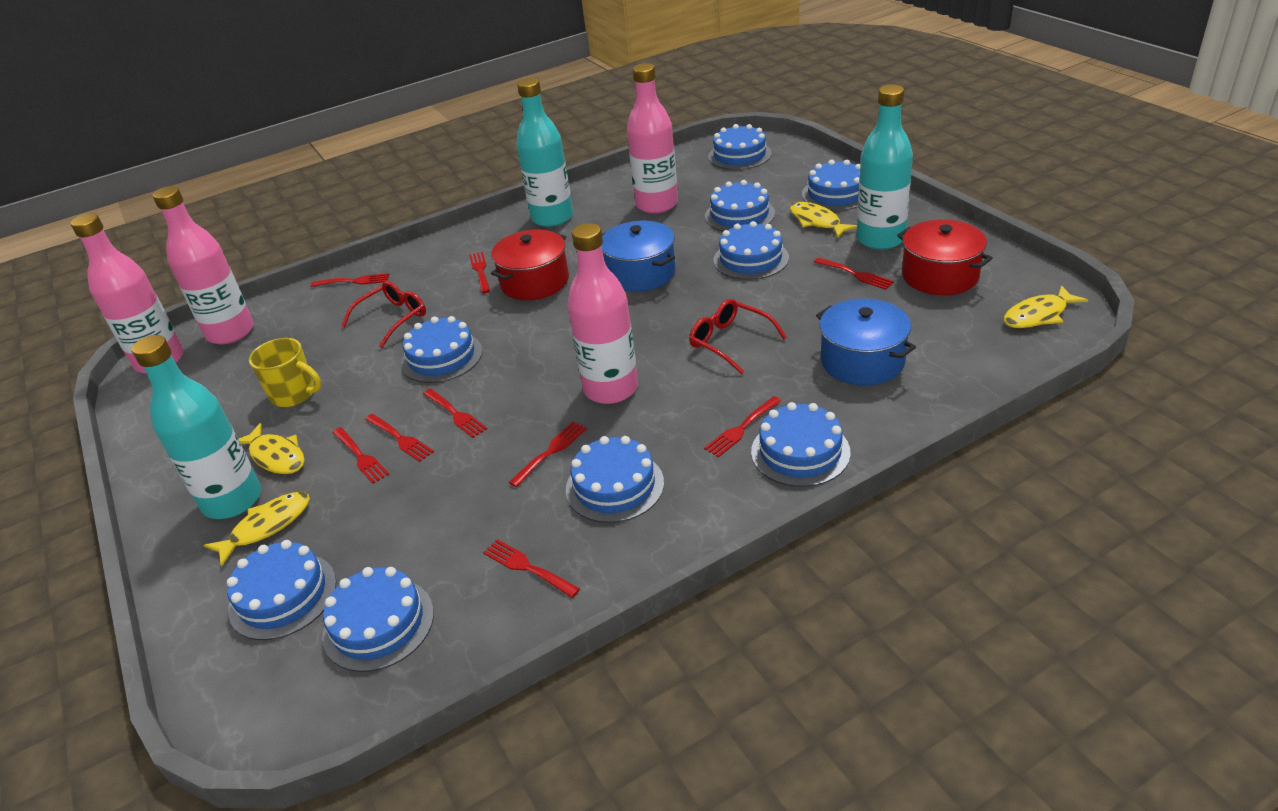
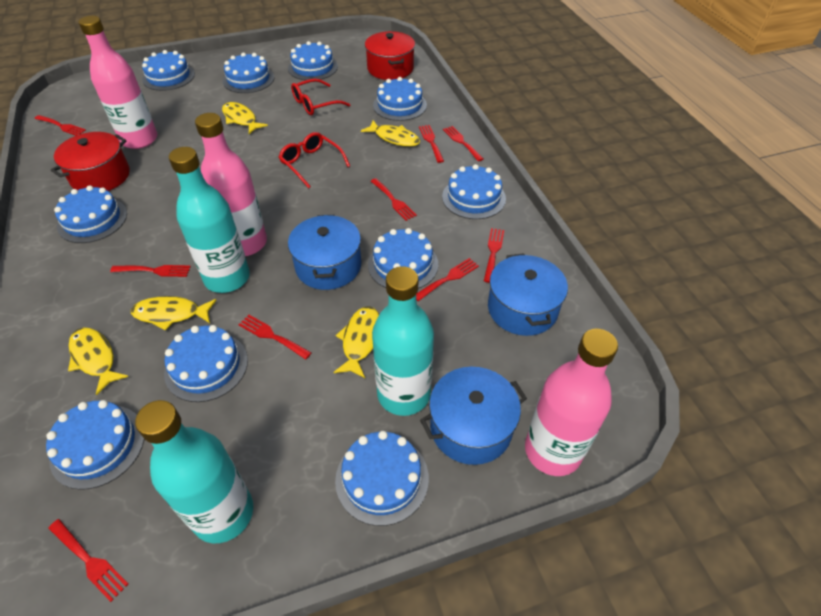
blue cake: 9 -> 10
blue pot: 2 -> 3
pink bottle: 4 -> 3
yellow fish: 4 -> 5
yellow mug: 1 -> 0

